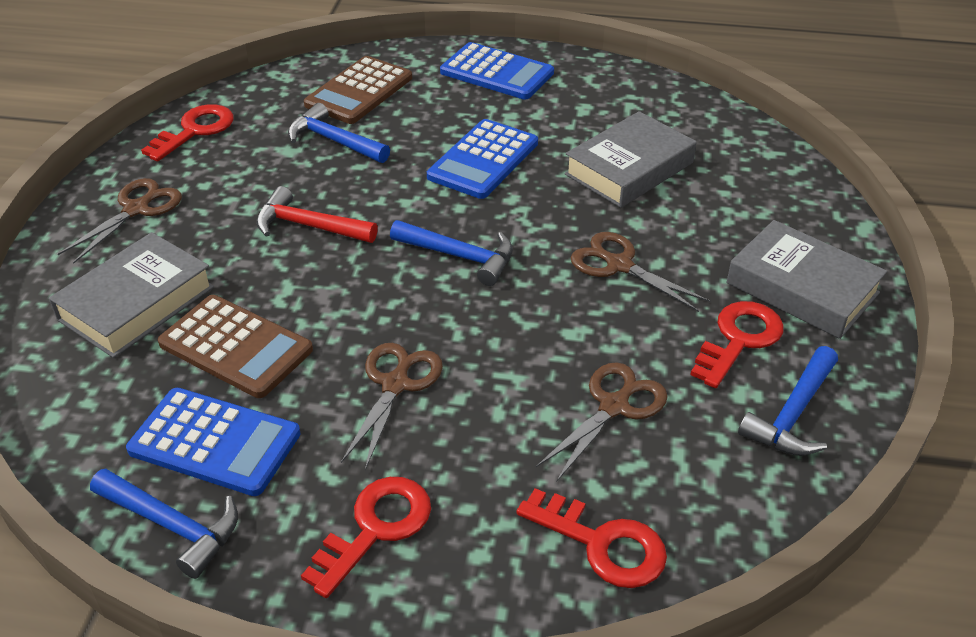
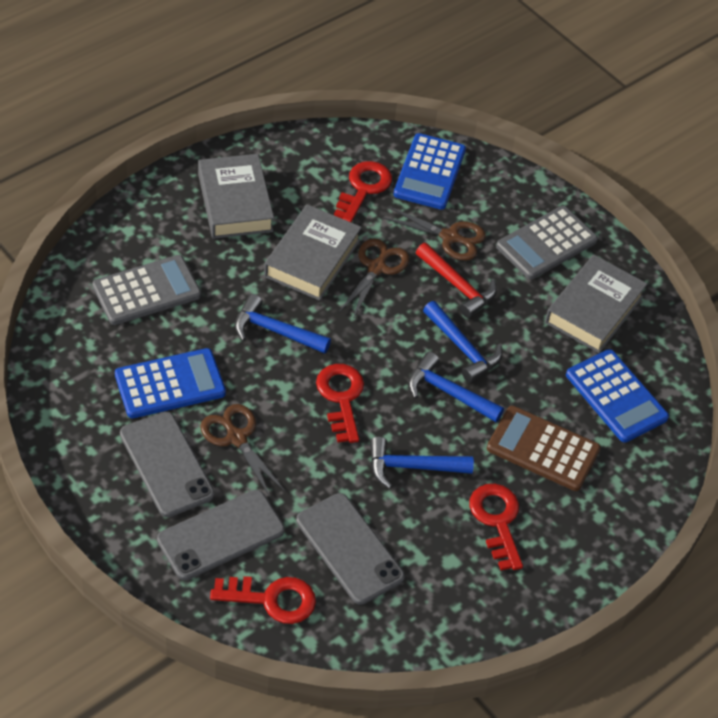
brown calculator: 2 -> 1
brown scissors: 4 -> 3
grey calculator: 0 -> 2
grey phone: 0 -> 3

